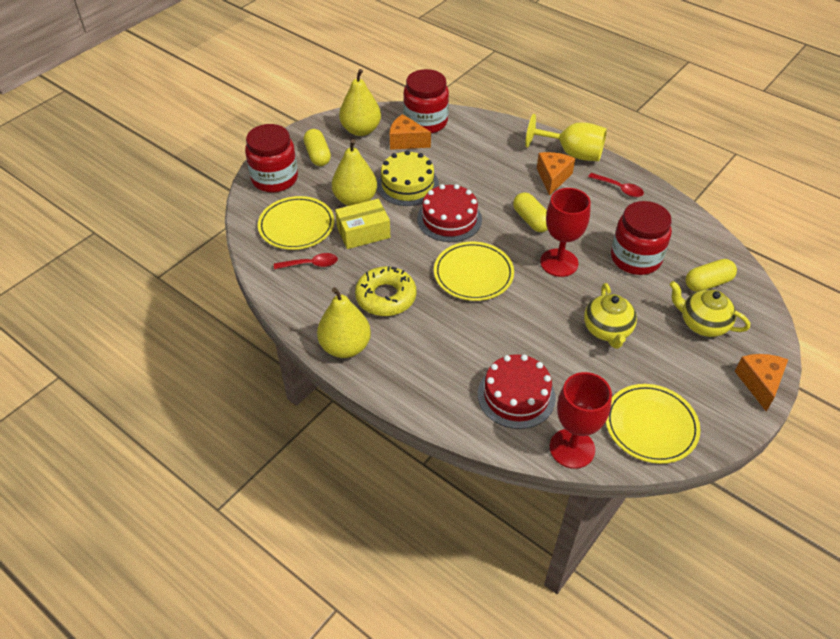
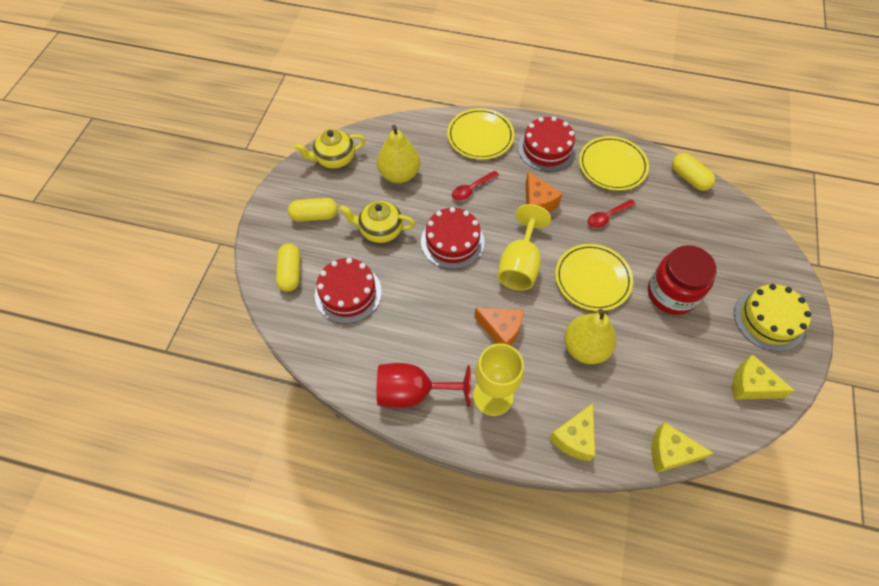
orange cheese: 3 -> 2
red cake: 2 -> 3
red goblet: 2 -> 1
red jar: 3 -> 1
yellow box: 1 -> 0
yellow cheese: 0 -> 3
yellow donut: 1 -> 0
yellow goblet: 1 -> 2
yellow pear: 3 -> 2

